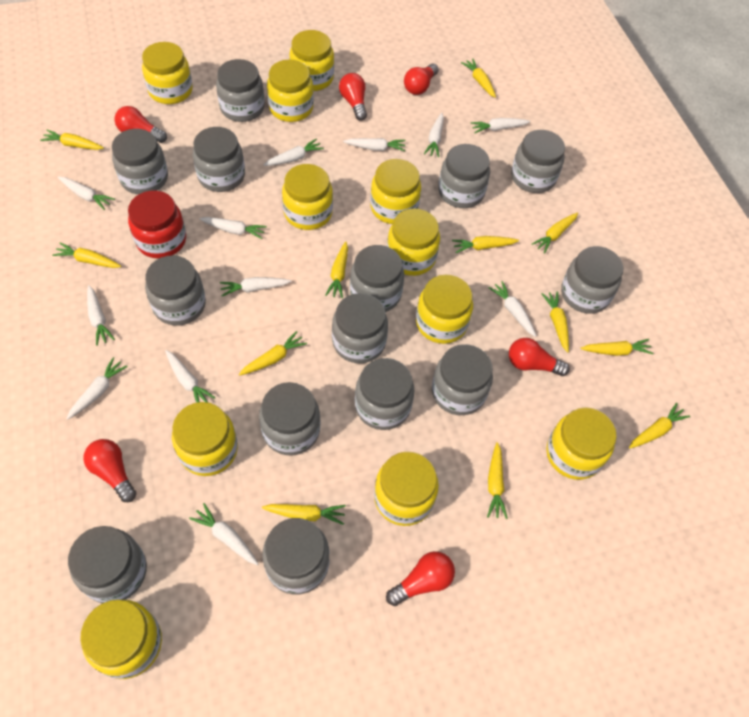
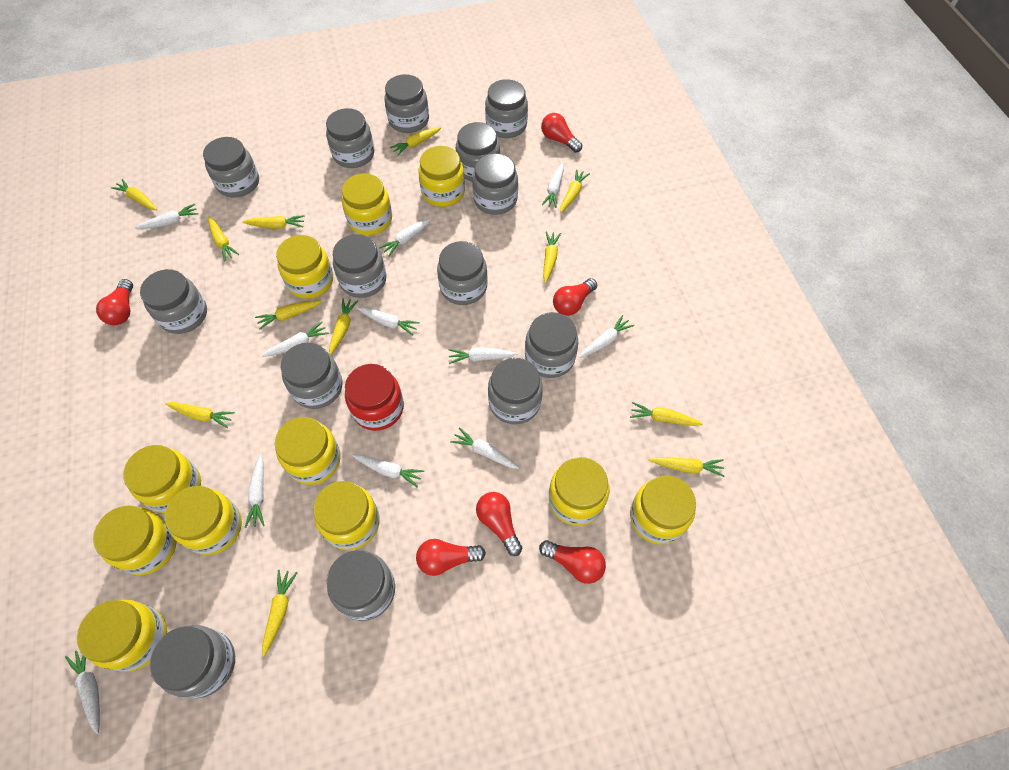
white carrot: 12 -> 11

